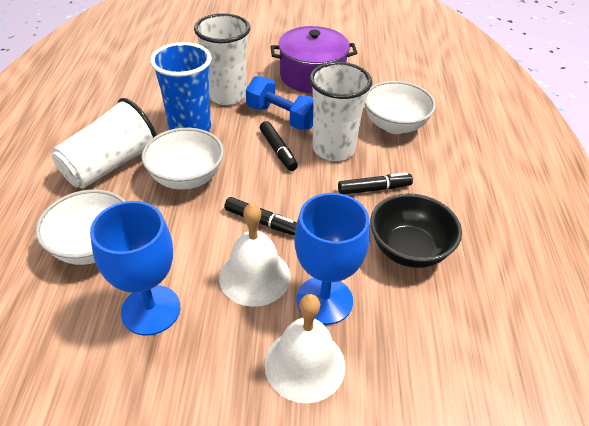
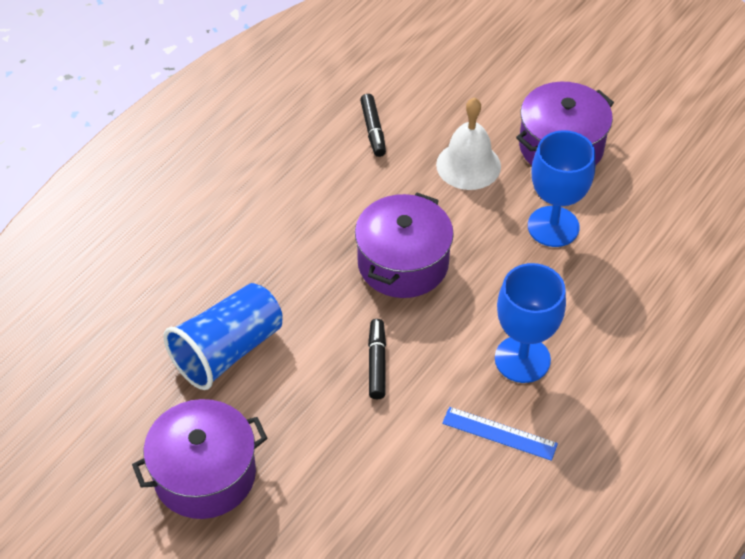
black bowl: 1 -> 0
black marker: 3 -> 2
blue dumbbell: 1 -> 0
blue ruler: 0 -> 1
purple pot: 1 -> 3
white bell: 2 -> 1
white bowl: 3 -> 0
white cup: 3 -> 0

